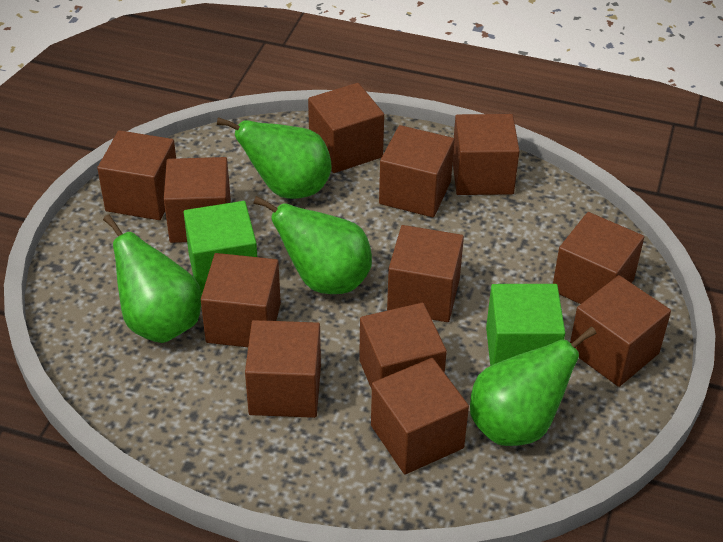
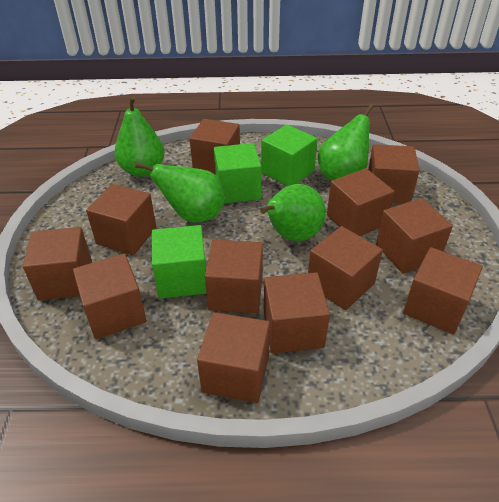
green cube: 2 -> 3

